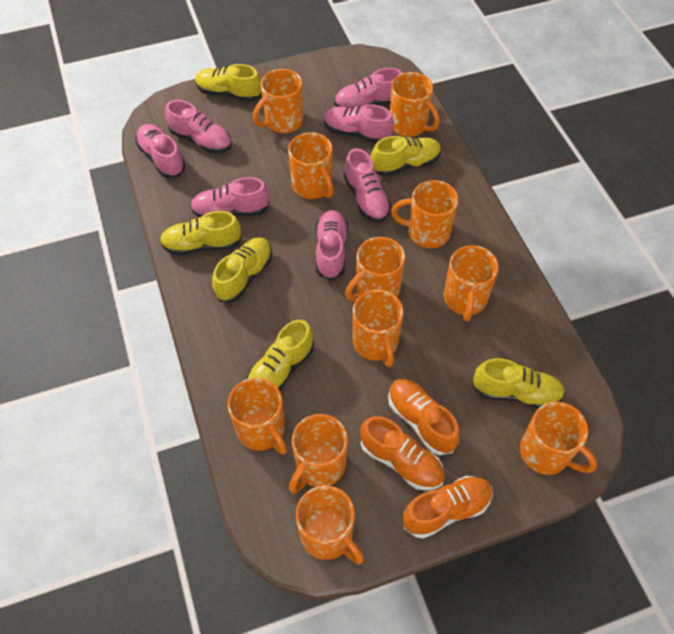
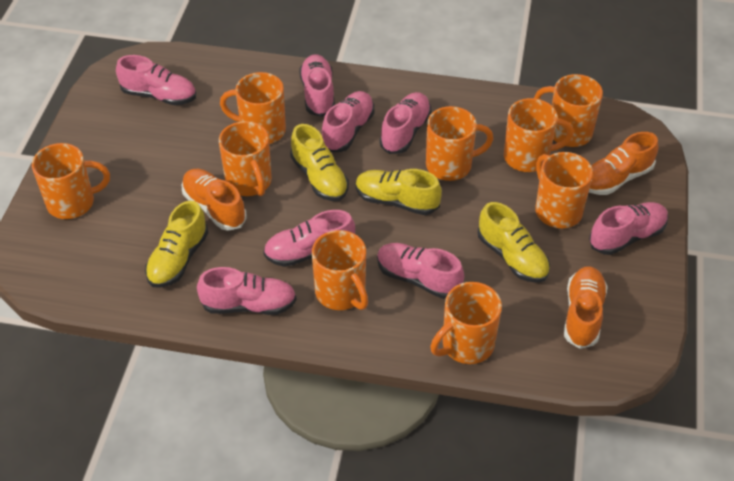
orange mug: 11 -> 9
pink shoe: 7 -> 8
yellow shoe: 6 -> 4

